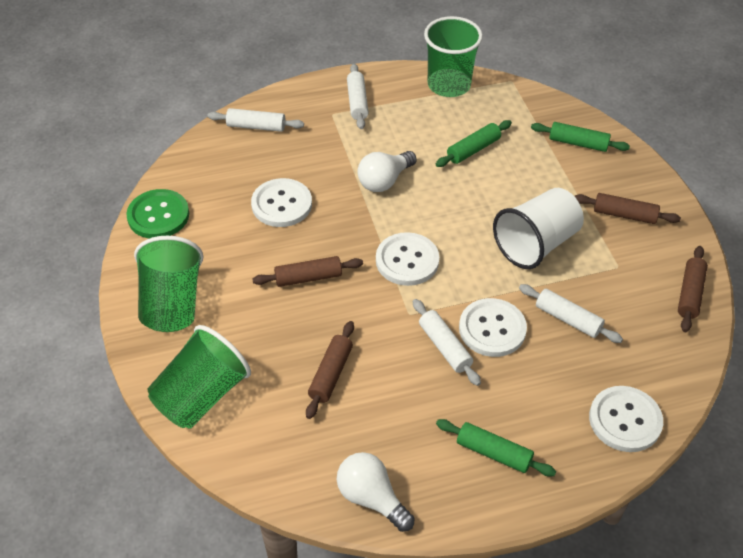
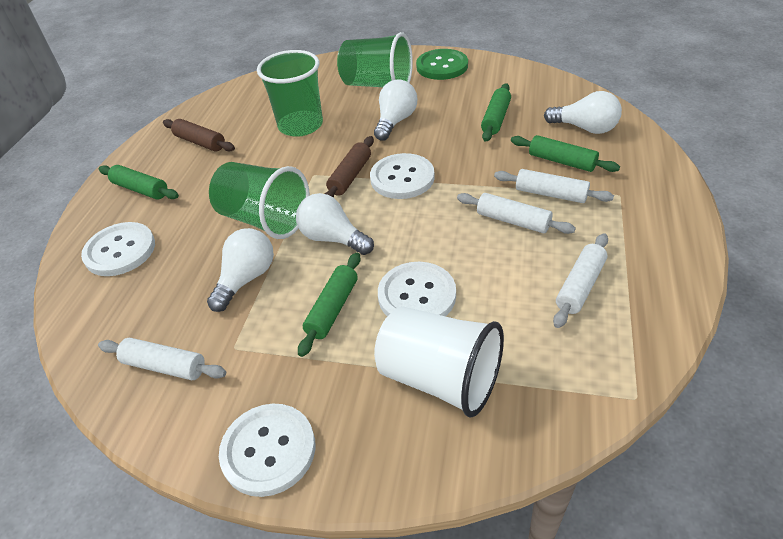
brown rolling pin: 4 -> 2
green rolling pin: 3 -> 4
white light bulb: 2 -> 4

